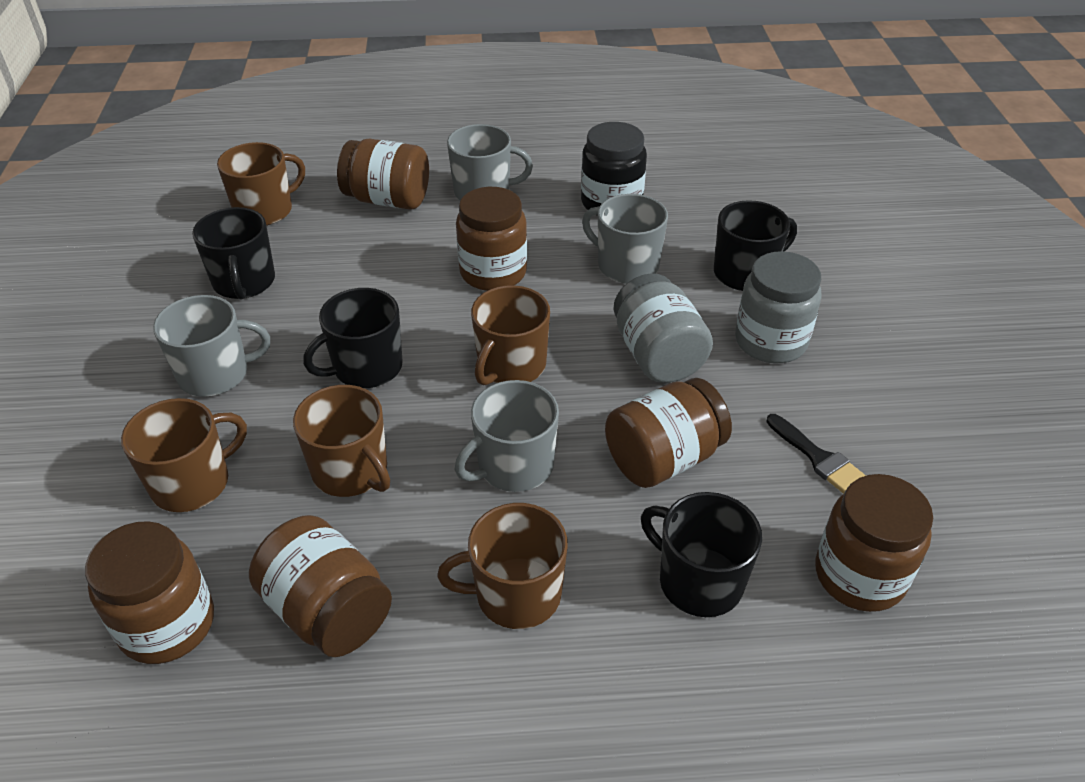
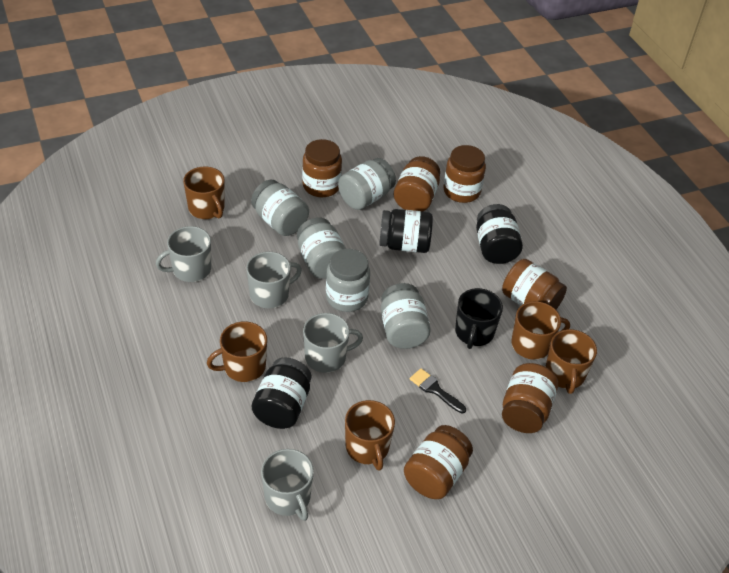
black jar: 1 -> 3
black mug: 4 -> 1
grey jar: 2 -> 5

